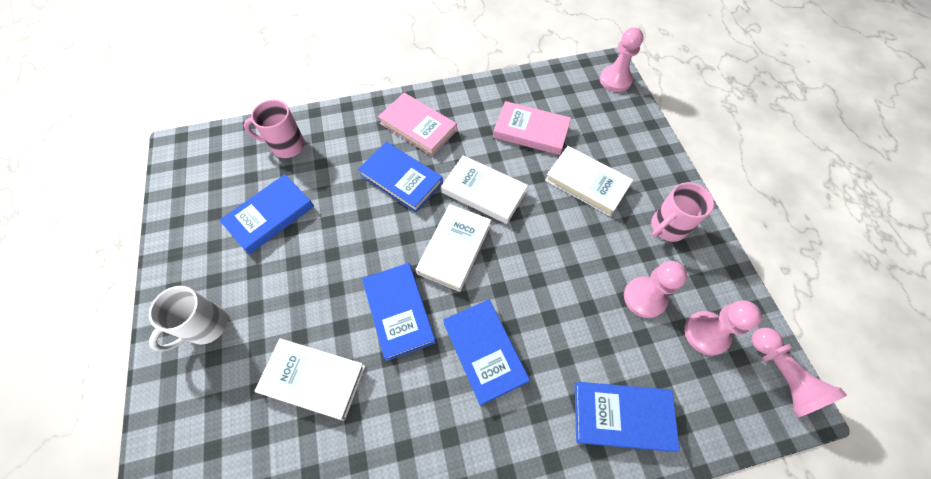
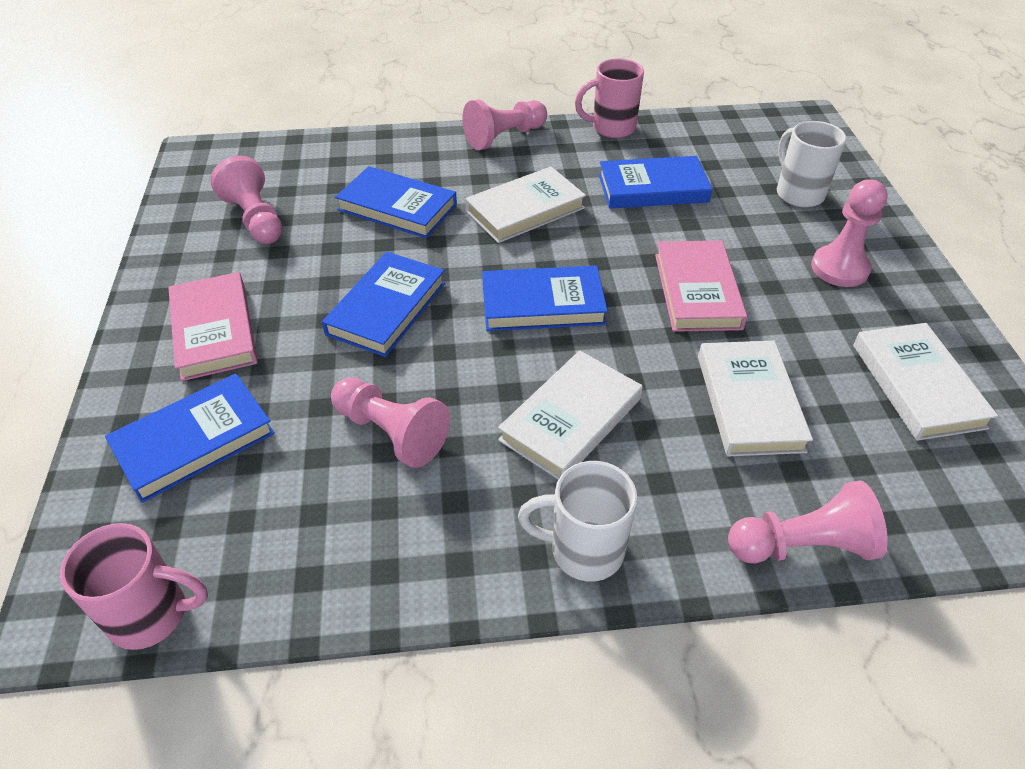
pink pawn: 4 -> 5
white mug: 1 -> 2

